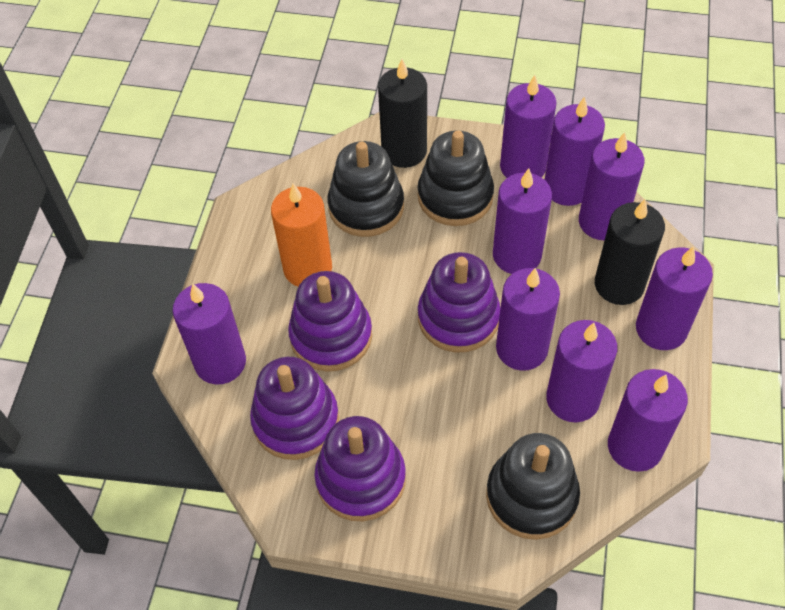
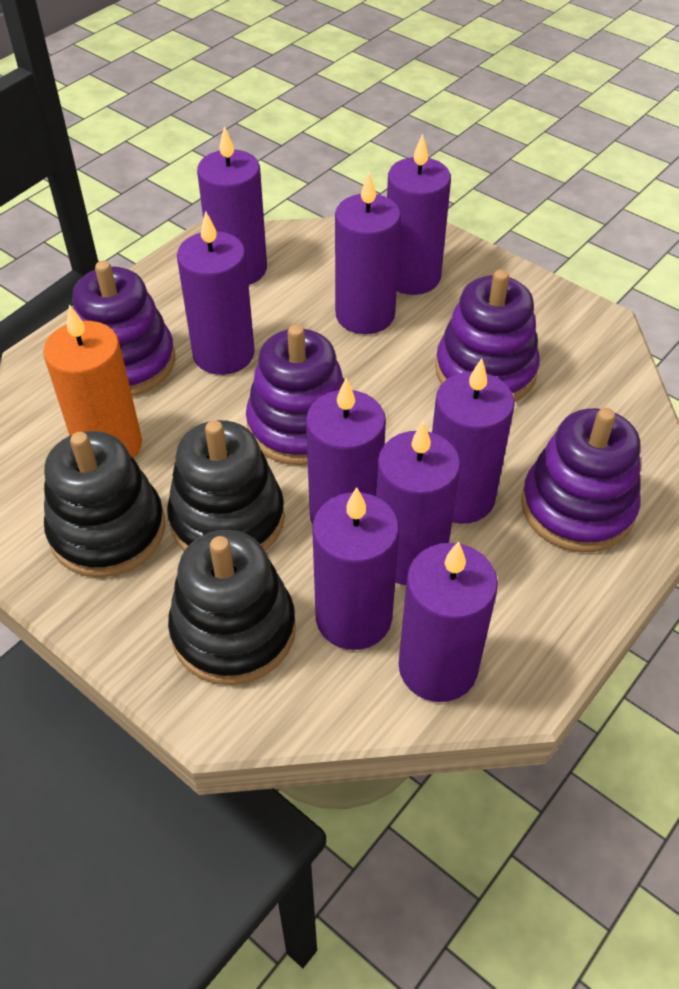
black candle: 2 -> 0

